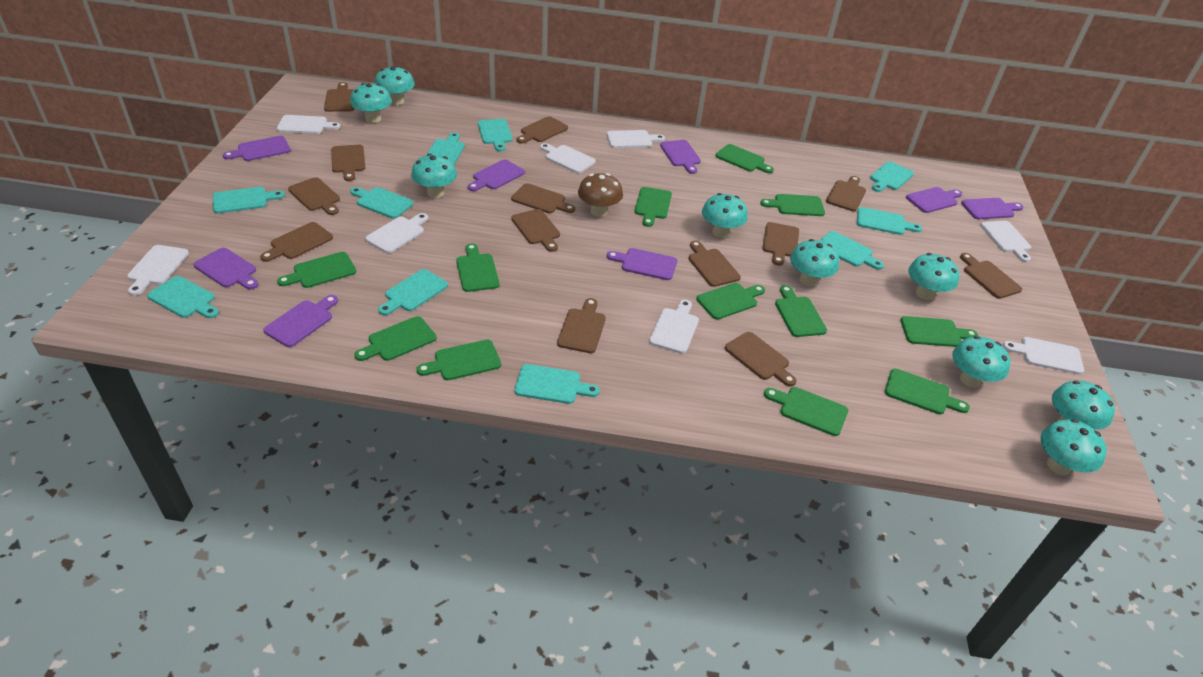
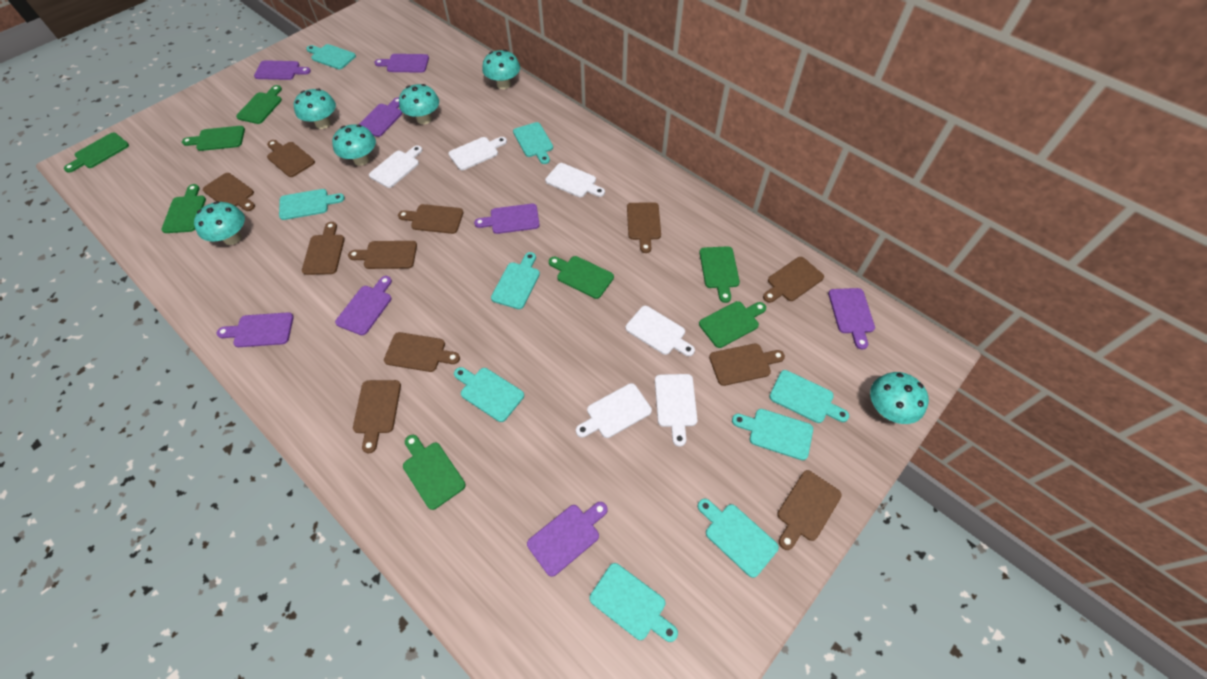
brown cutting board: 13 -> 11
brown mushroom: 1 -> 0
green cutting board: 12 -> 8
turquoise cutting board: 10 -> 9
turquoise mushroom: 9 -> 6
white cutting board: 8 -> 6

